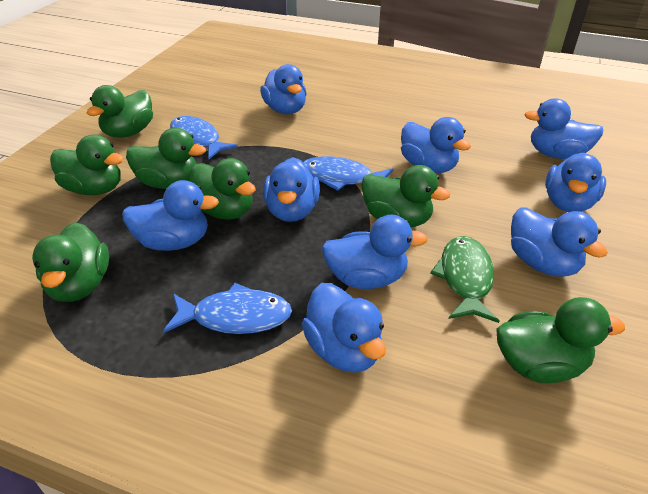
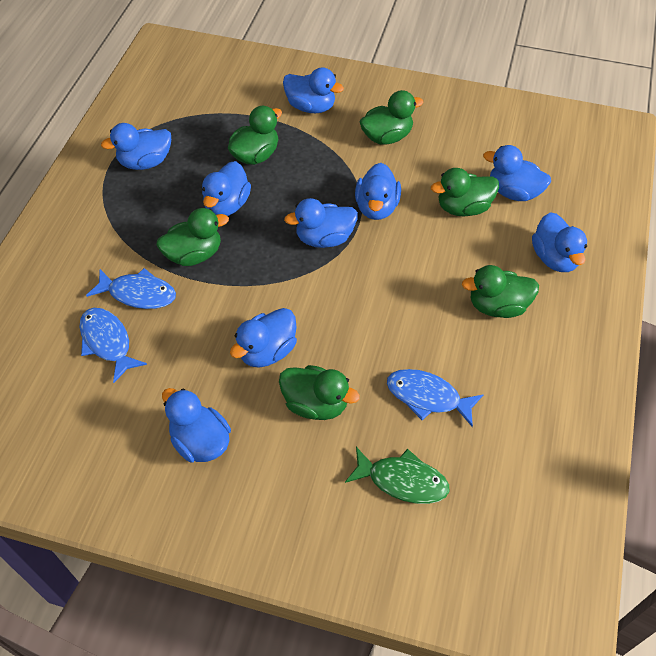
green duck: 7 -> 6

